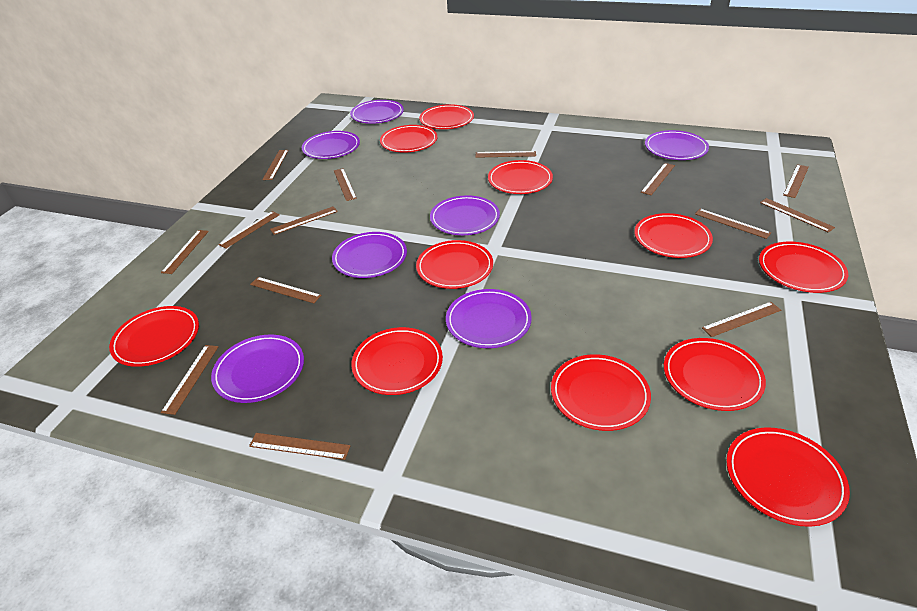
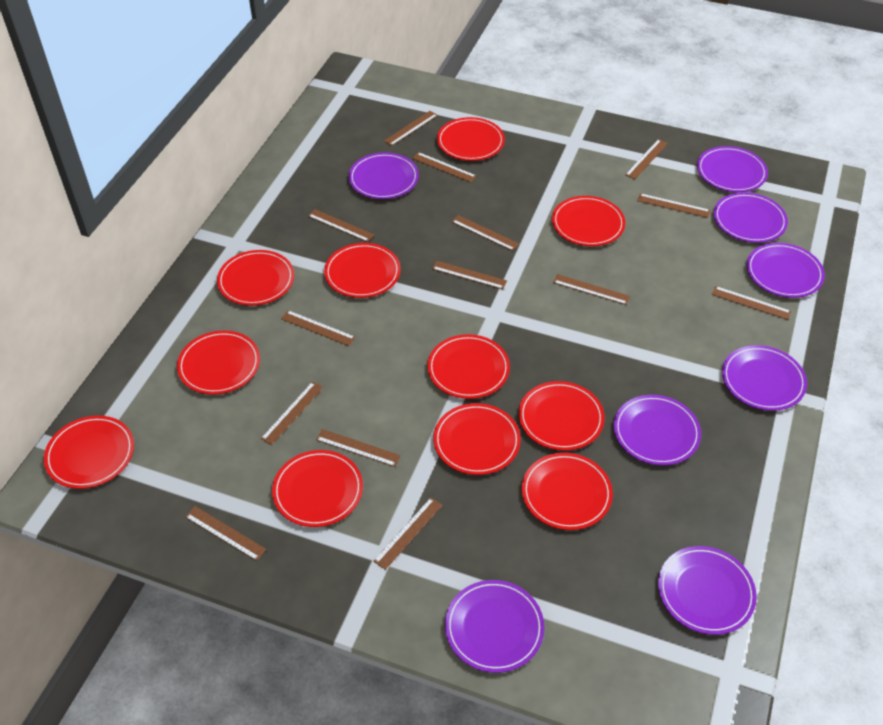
purple plate: 7 -> 8

